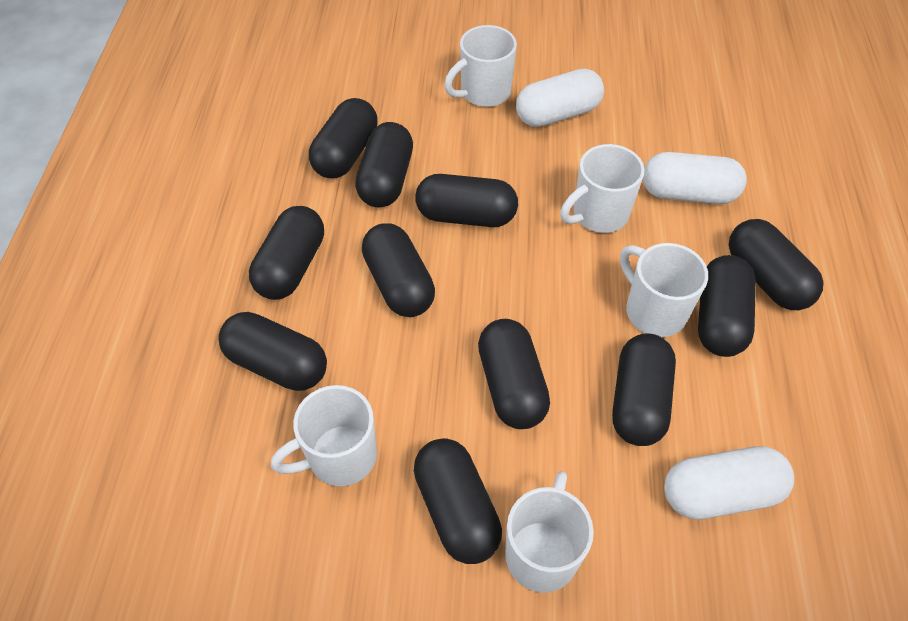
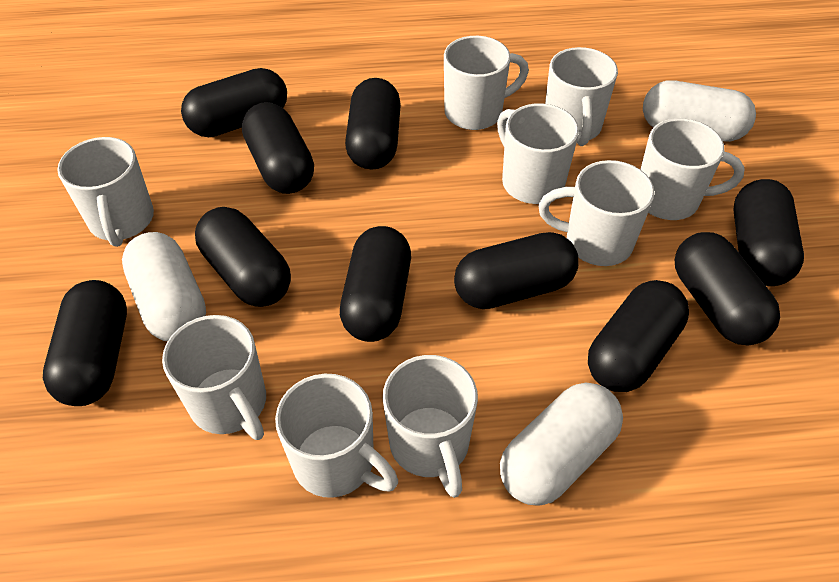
black capsule: 11 -> 10
white mug: 5 -> 9

